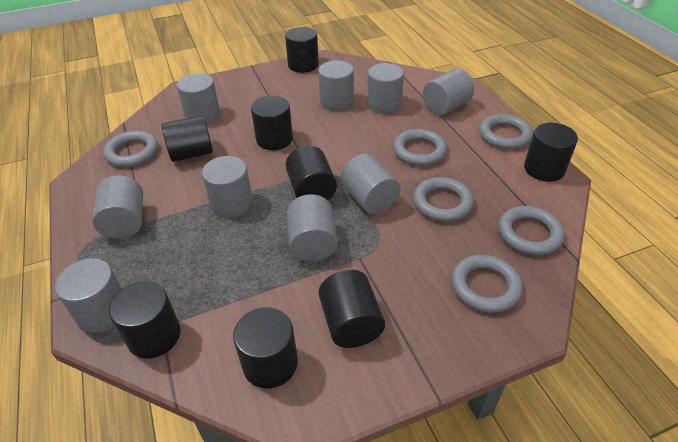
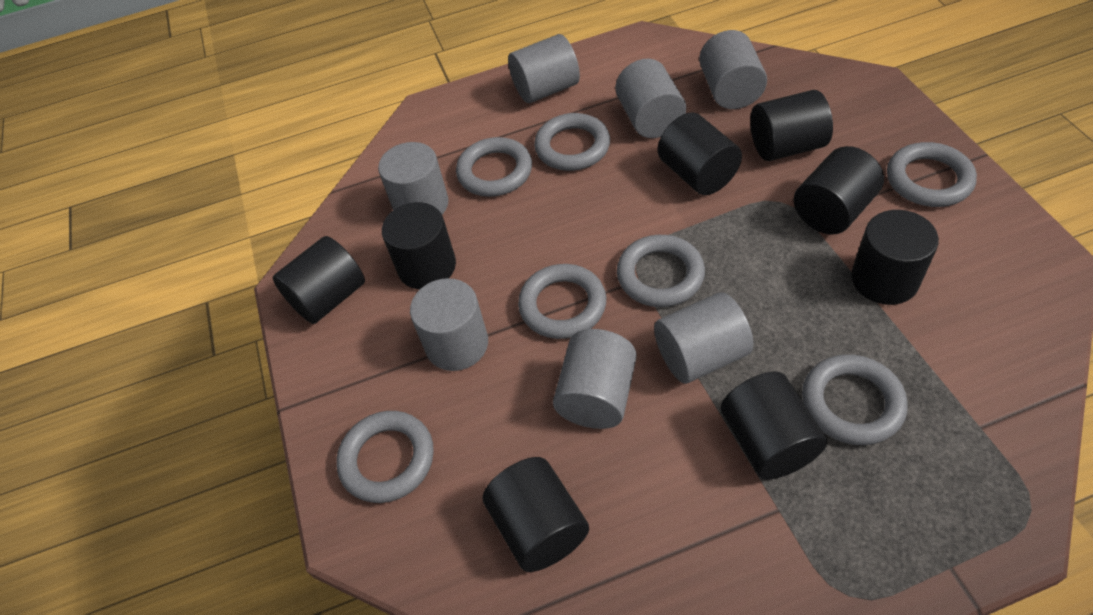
grey cylinder: 9 -> 7
grey ring: 6 -> 7

